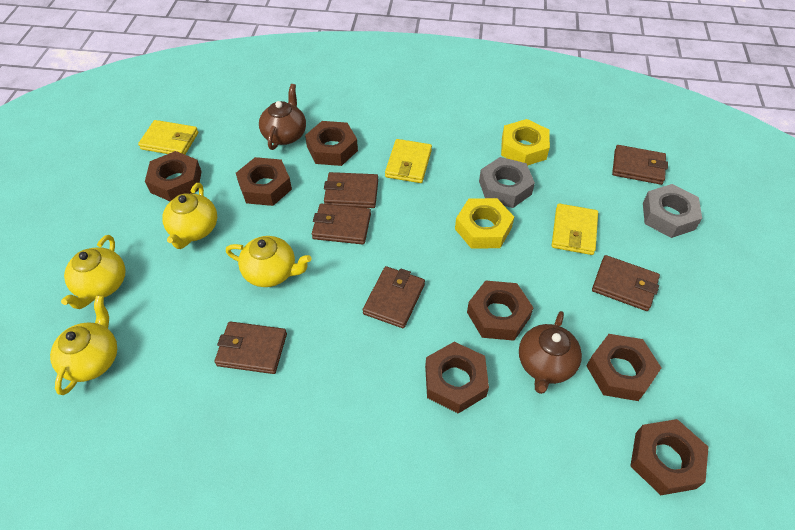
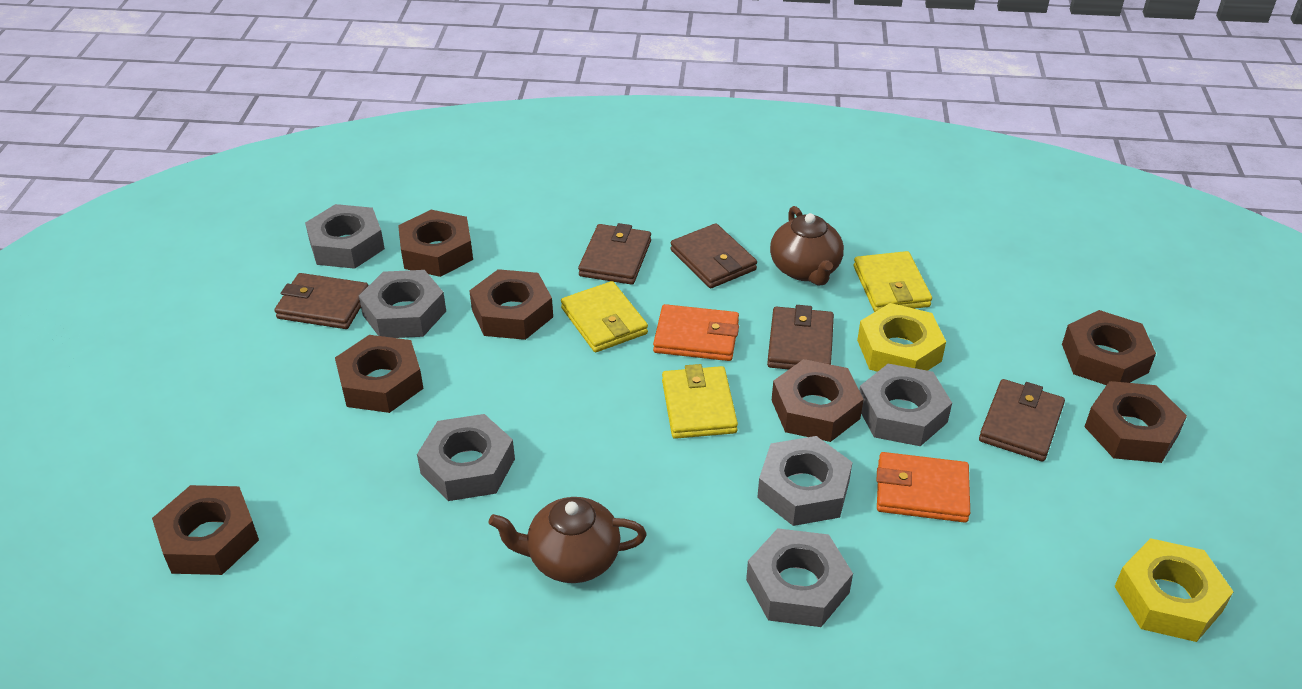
brown wallet: 6 -> 5
grey nut: 2 -> 6
orange wallet: 0 -> 2
yellow teapot: 4 -> 0

